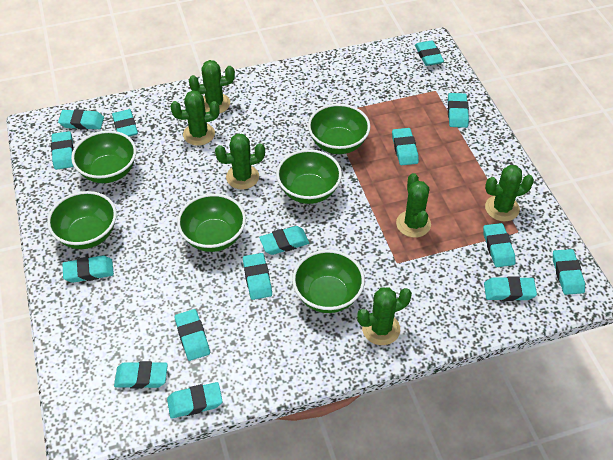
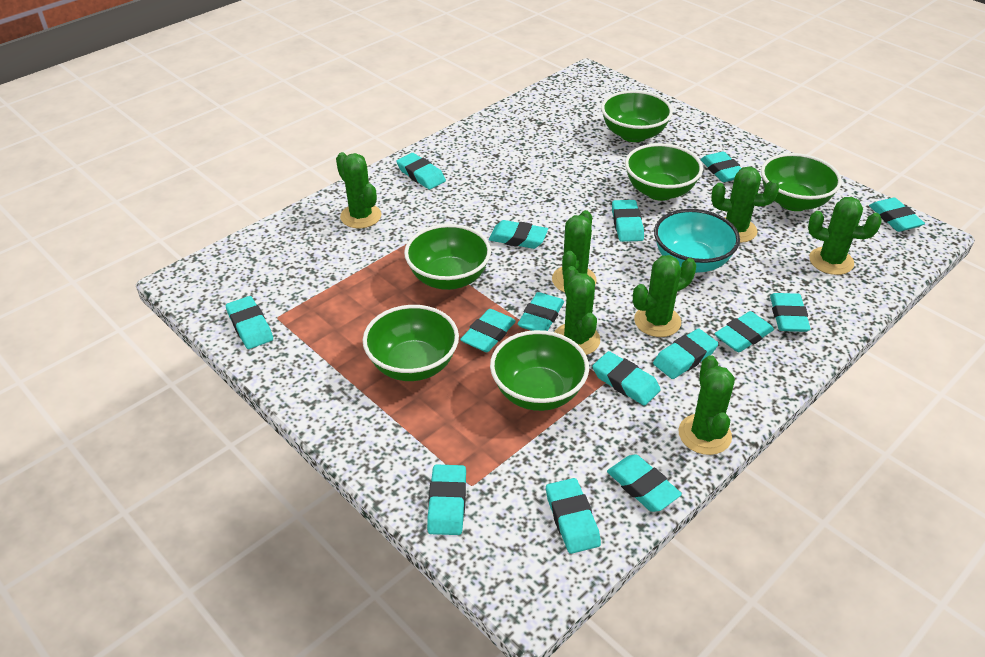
green cactus: 6 -> 7
turquoise bowl: 0 -> 1

